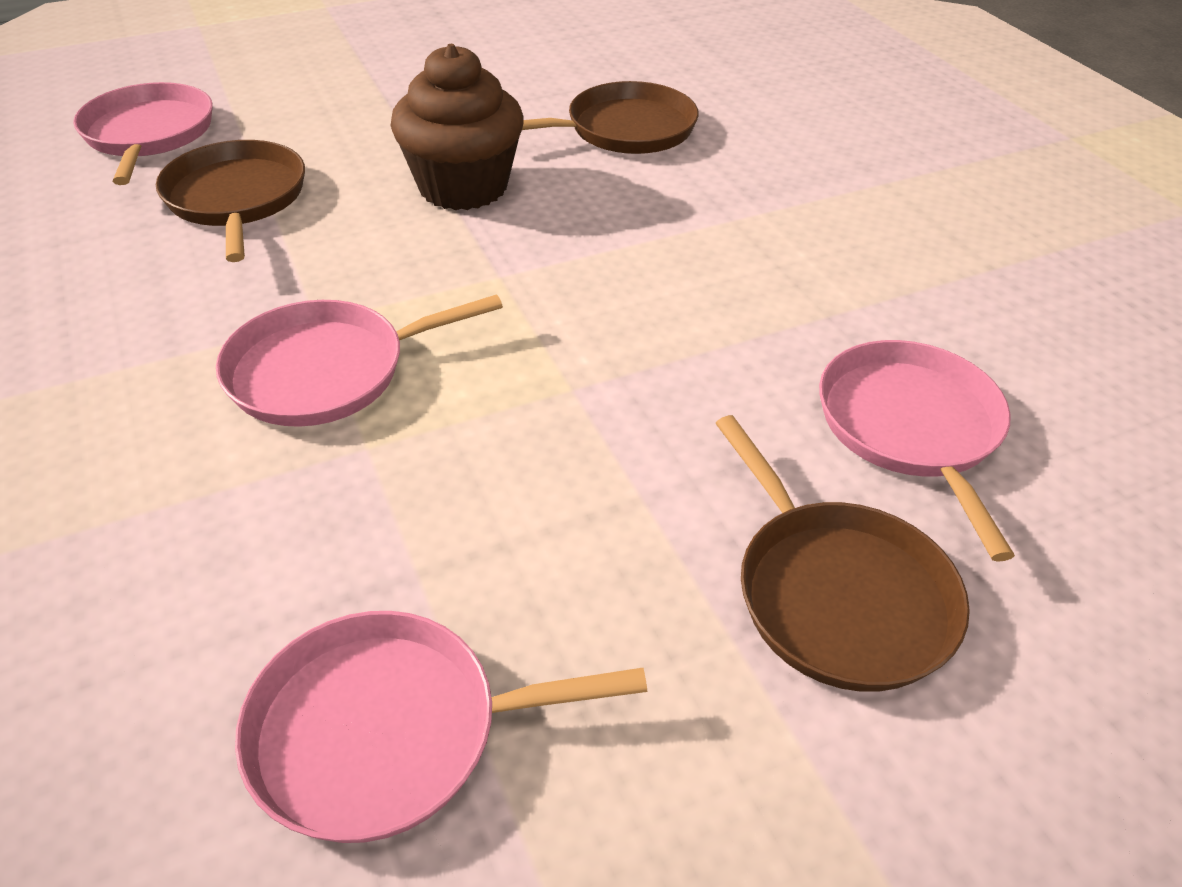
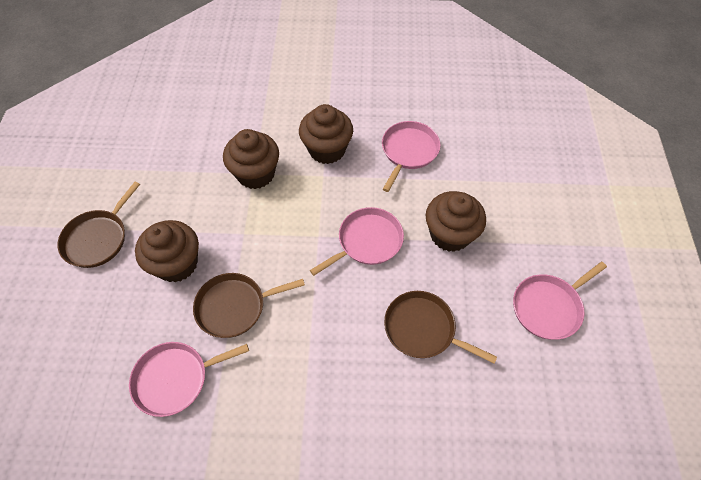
brown cupcake: 1 -> 4

